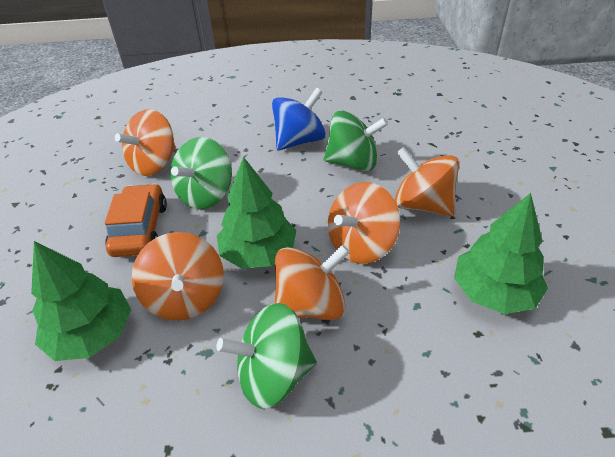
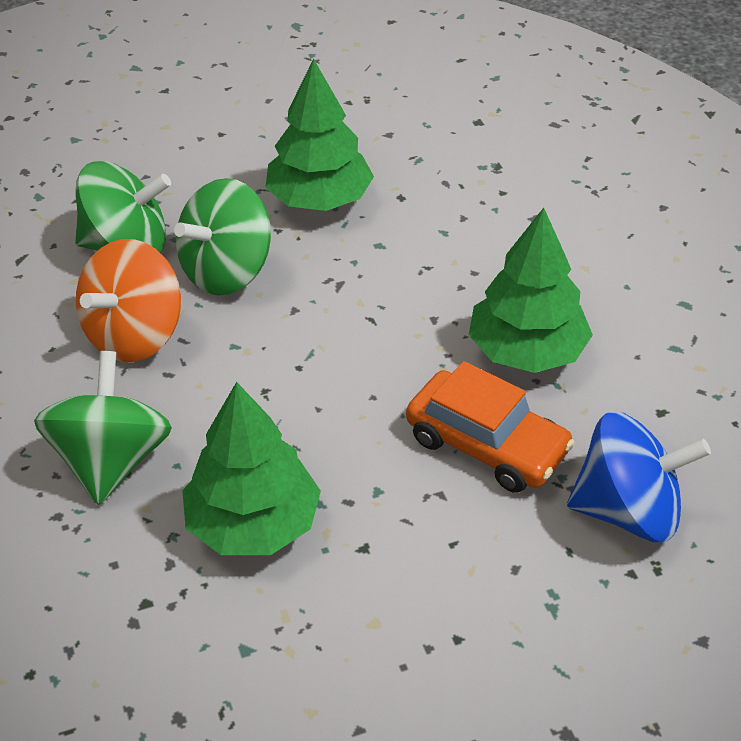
orange spinning top: 5 -> 1

